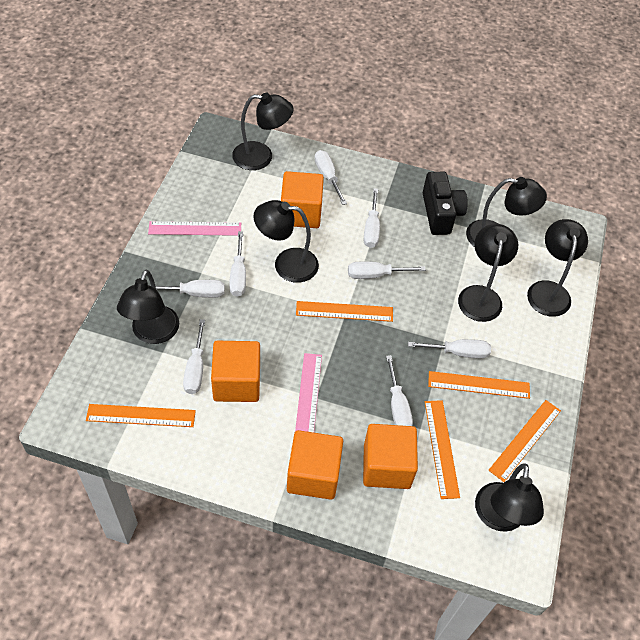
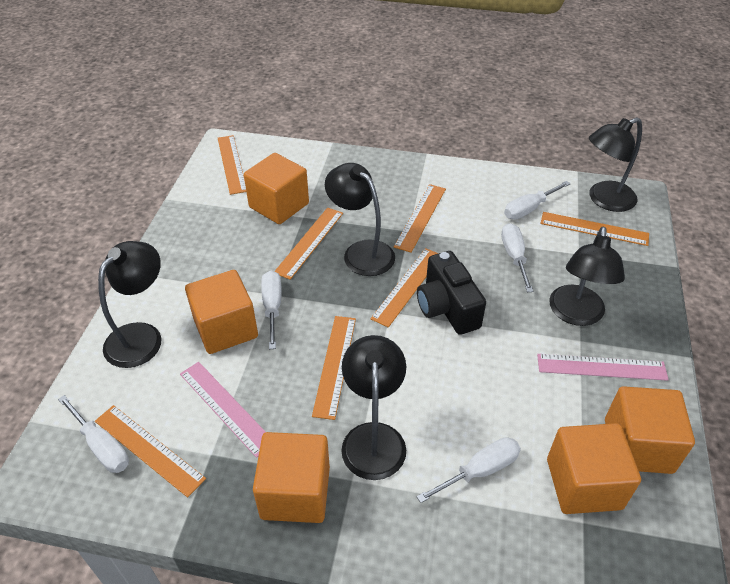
black lamp: 7 -> 5
orange cube: 4 -> 5
orange ruler: 5 -> 7
white screwdriver: 8 -> 5

